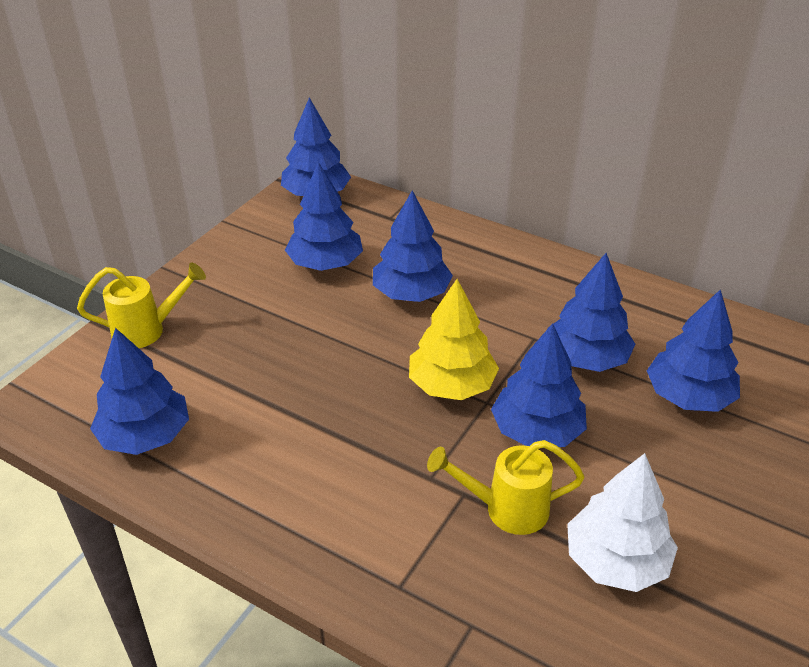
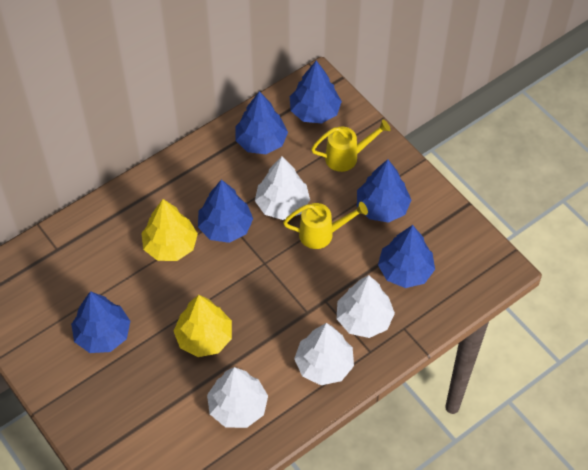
blue tree: 7 -> 6
white tree: 1 -> 4
yellow tree: 1 -> 2

